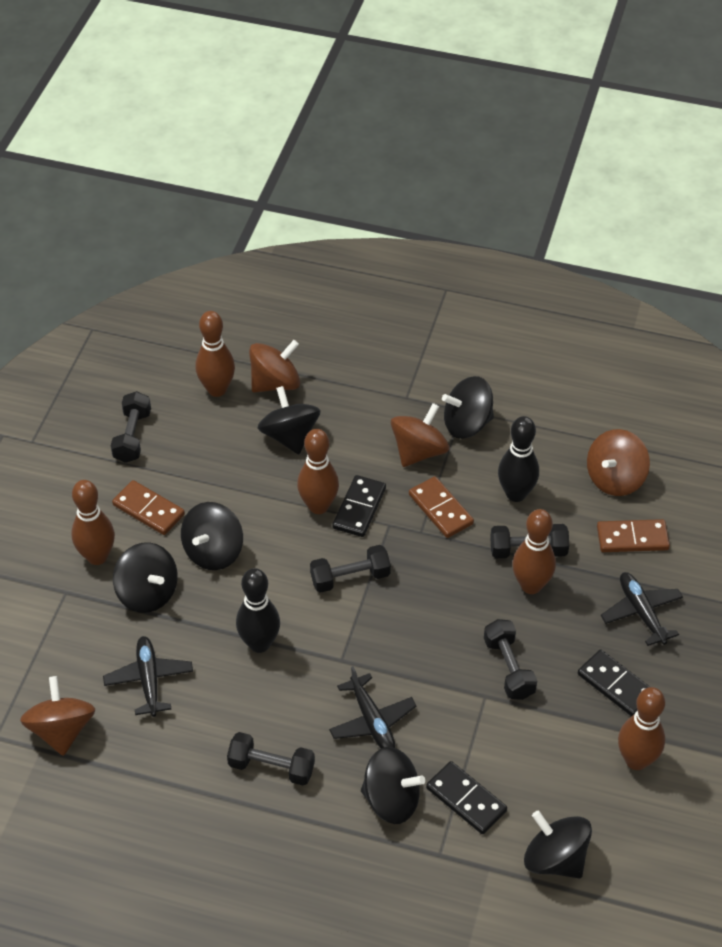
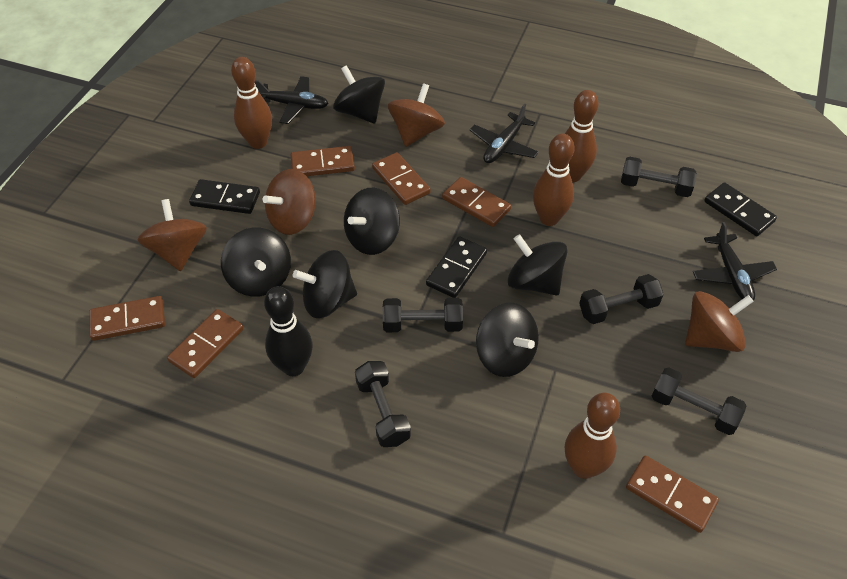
black bowling pin: 2 -> 1
brown bowling pin: 5 -> 4
brown domino: 3 -> 6

